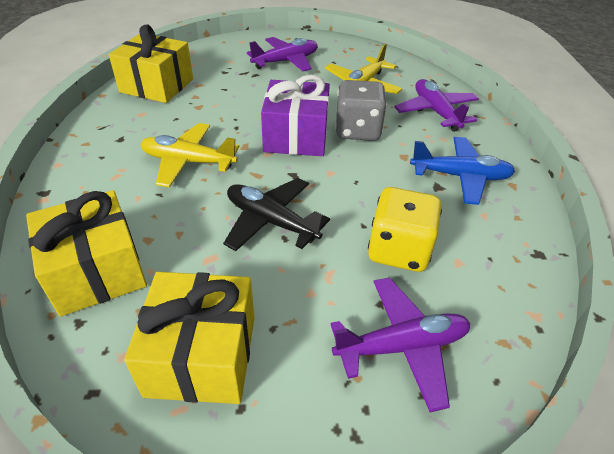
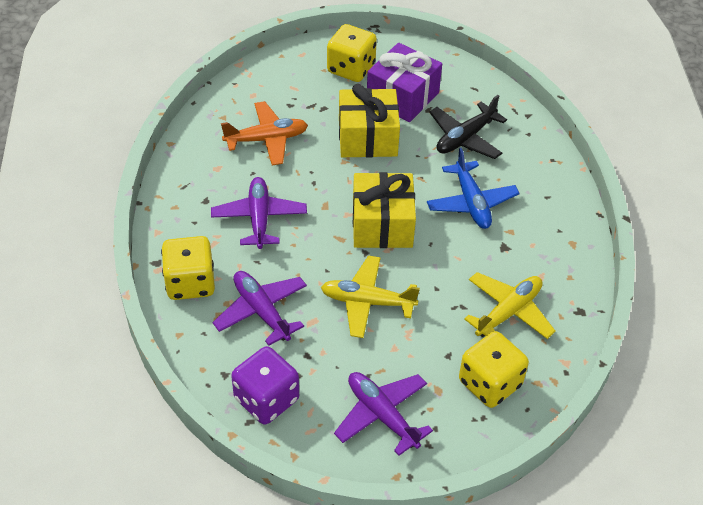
grey dice: 1 -> 0
orange plane: 0 -> 1
purple dice: 0 -> 1
yellow dice: 1 -> 3
yellow gift: 3 -> 2

